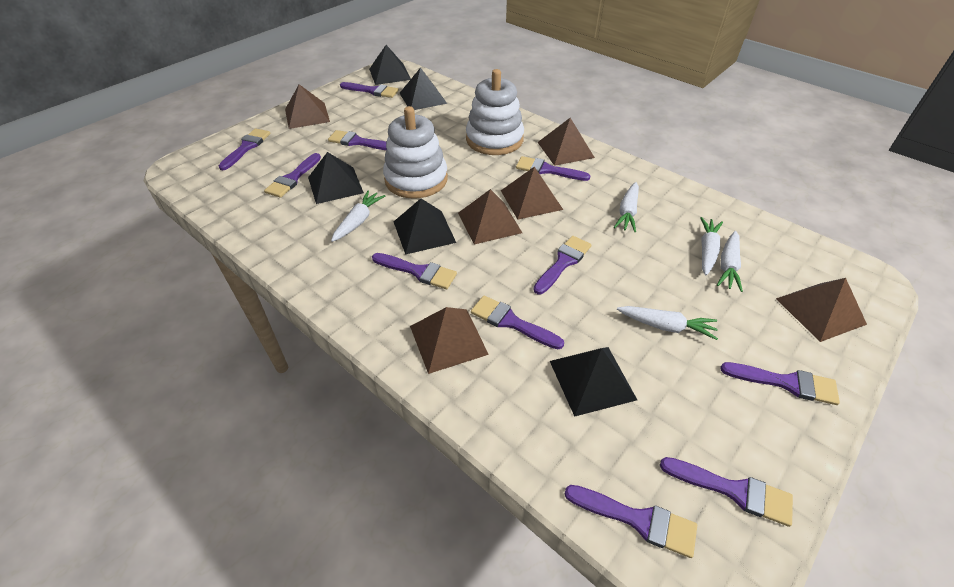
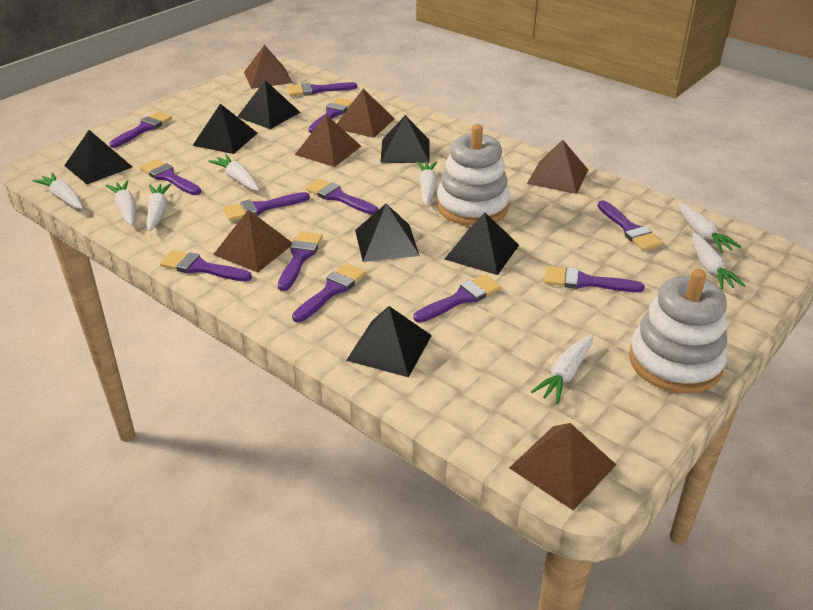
black pyramid: 5 -> 7
purple brush: 11 -> 12
white carrot: 5 -> 8

